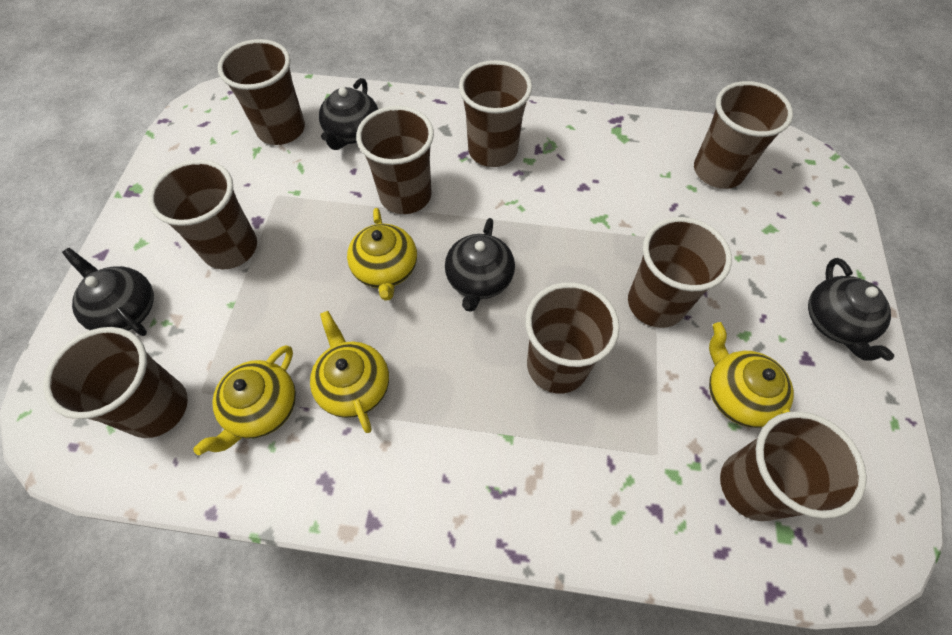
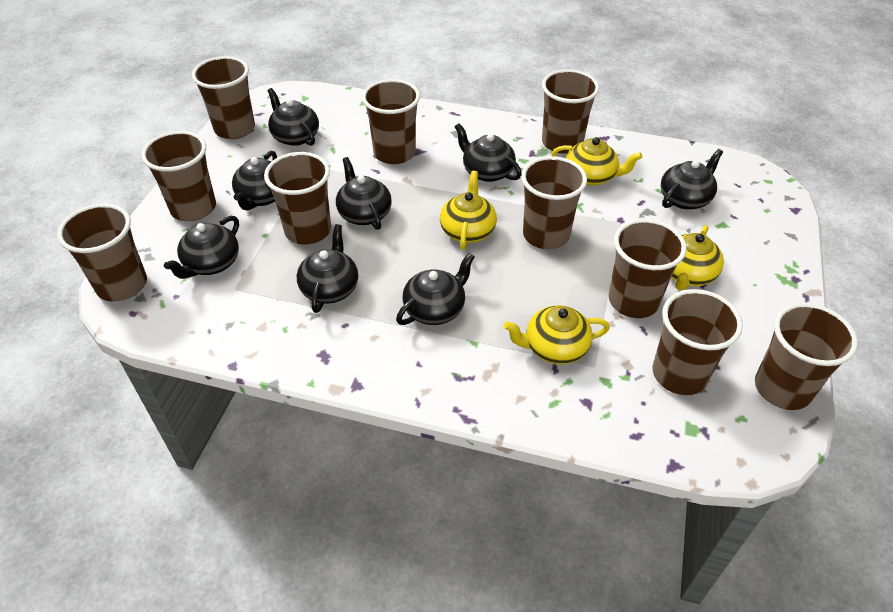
black teapot: 4 -> 8
brown cup: 9 -> 10

